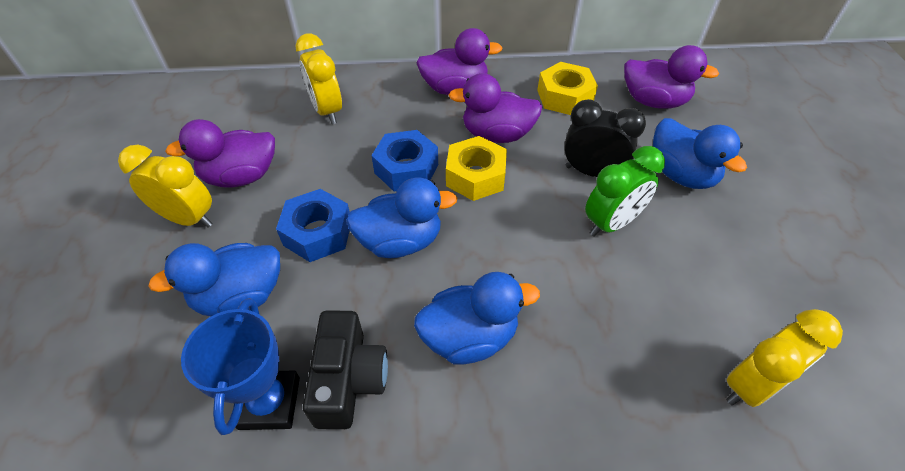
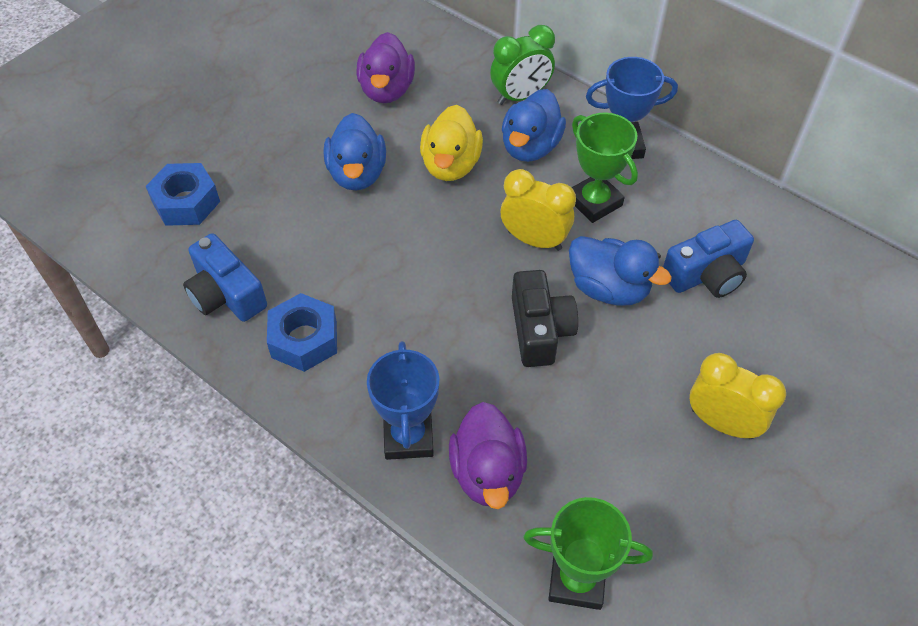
black clock: 1 -> 0
blue camera: 0 -> 2
blue duck: 4 -> 3
blue trophy: 1 -> 2
green trophy: 0 -> 2
purple duck: 4 -> 2
yellow clock: 3 -> 2
yellow duck: 0 -> 1
yellow nut: 2 -> 0

